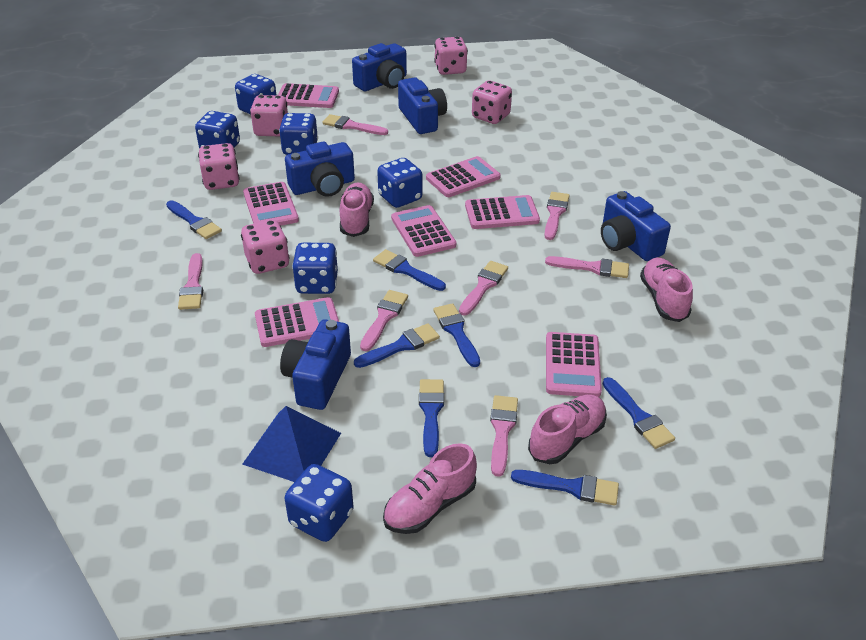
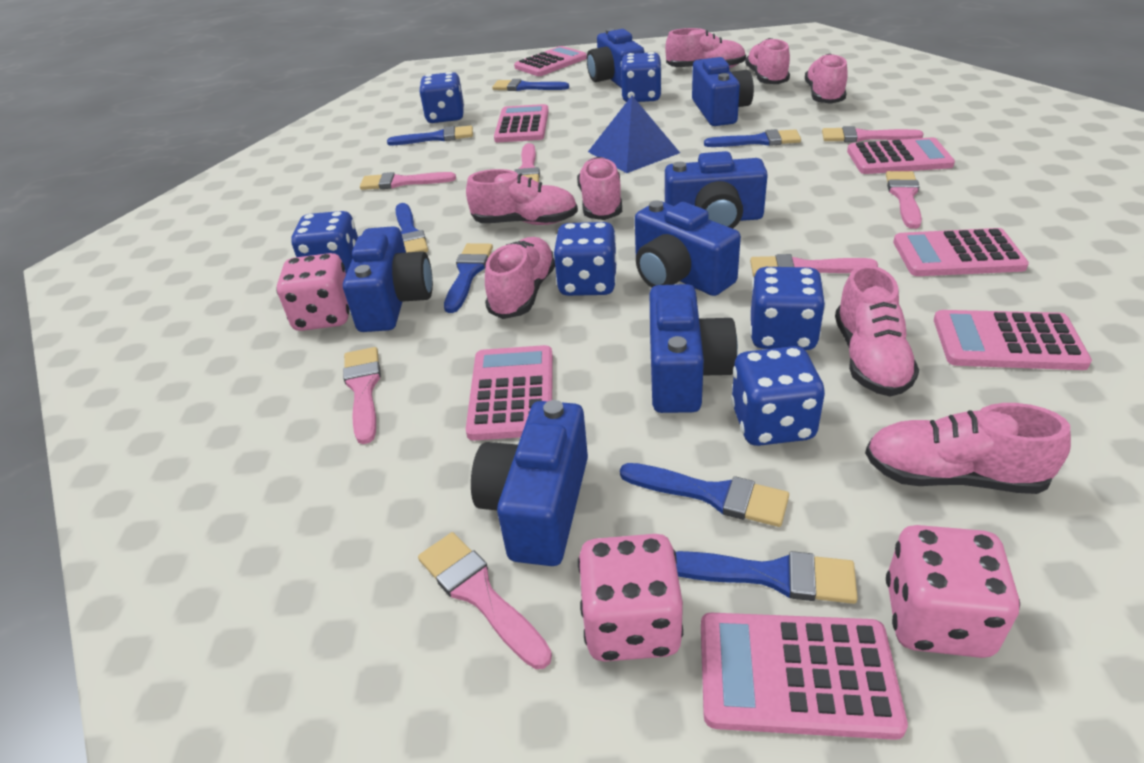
blue camera: 5 -> 7
pink dice: 5 -> 3
pink shoe: 4 -> 8

